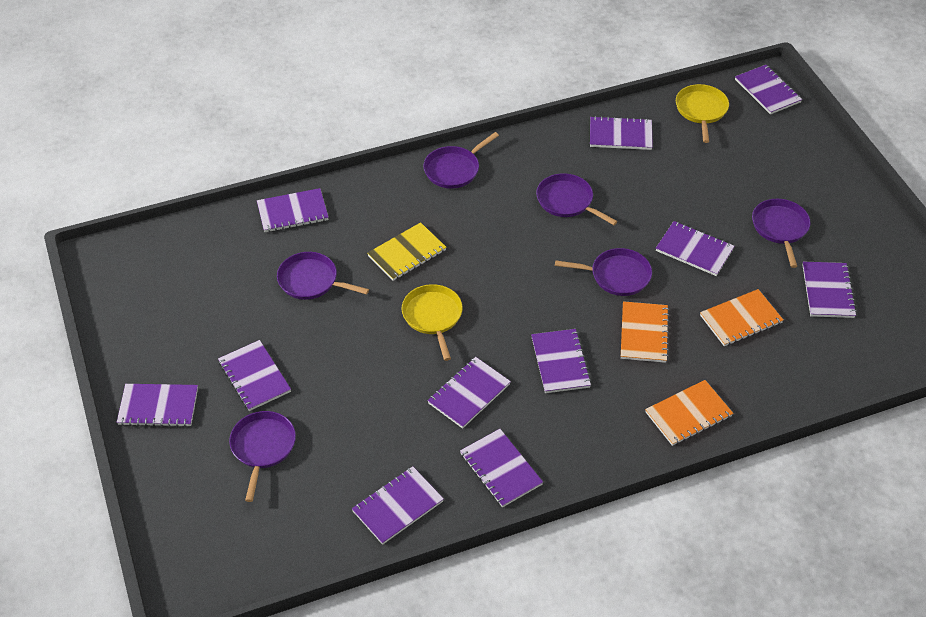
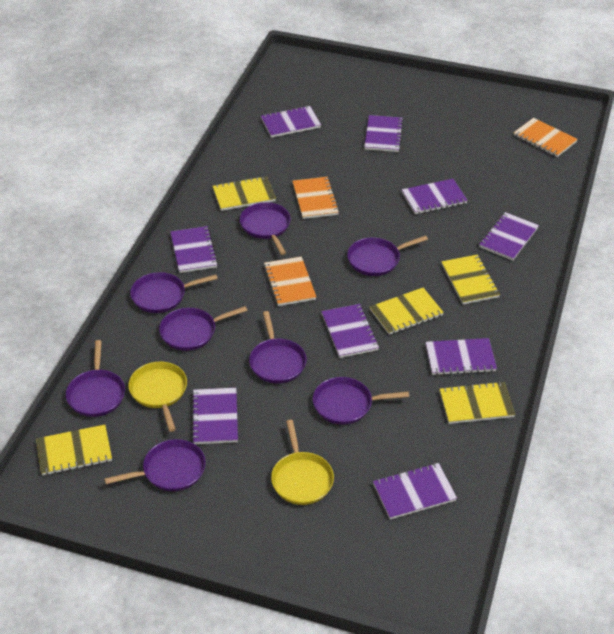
purple notebook: 11 -> 9
purple pan: 6 -> 8
yellow notebook: 1 -> 5

